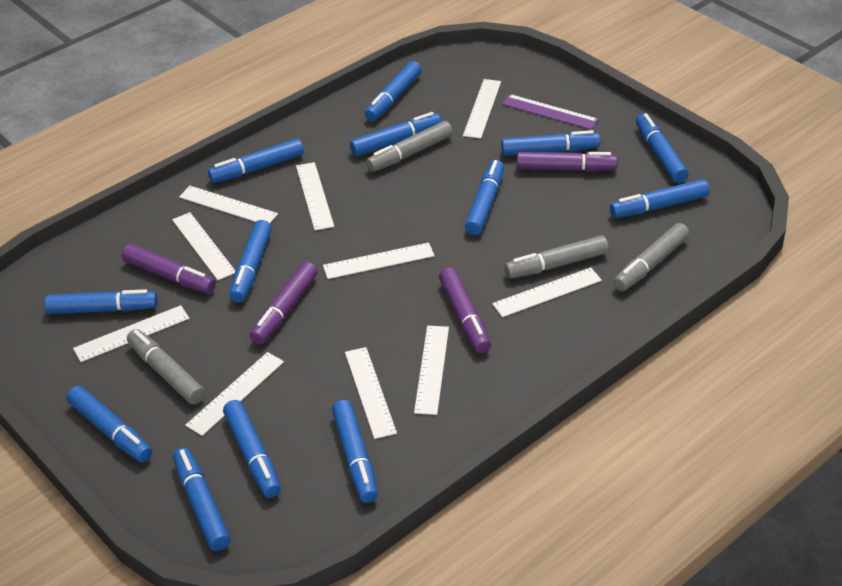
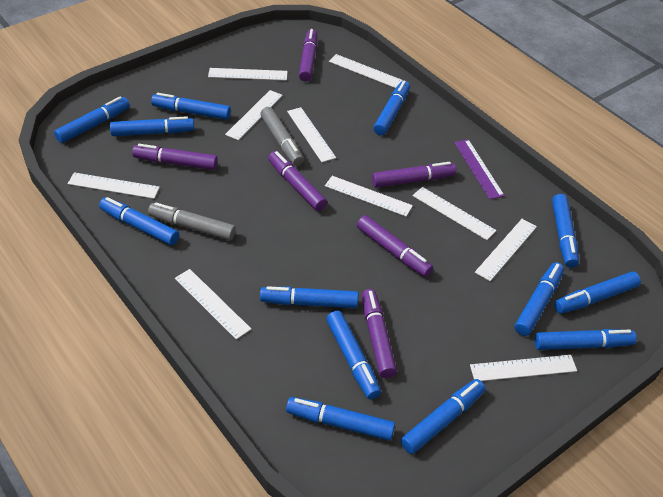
grey marker: 4 -> 2
purple marker: 4 -> 6

